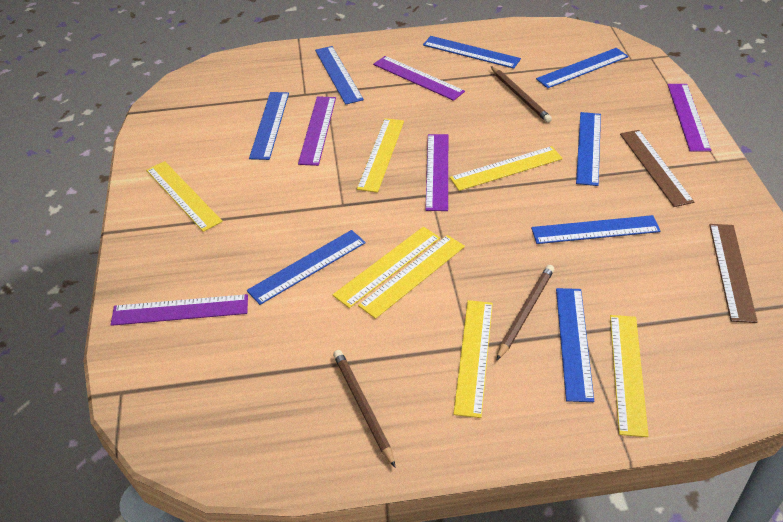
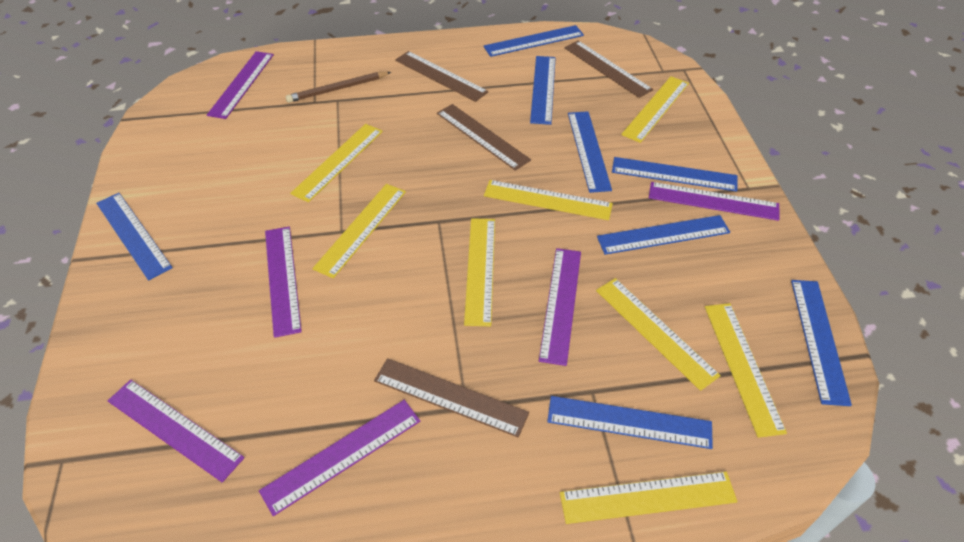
brown pencil: 3 -> 1
brown ruler: 2 -> 4
purple ruler: 5 -> 6
yellow ruler: 7 -> 8

